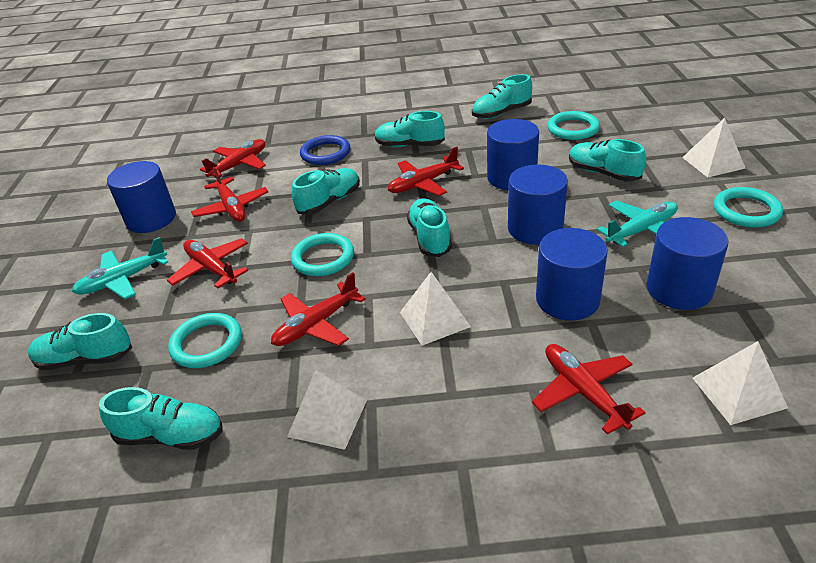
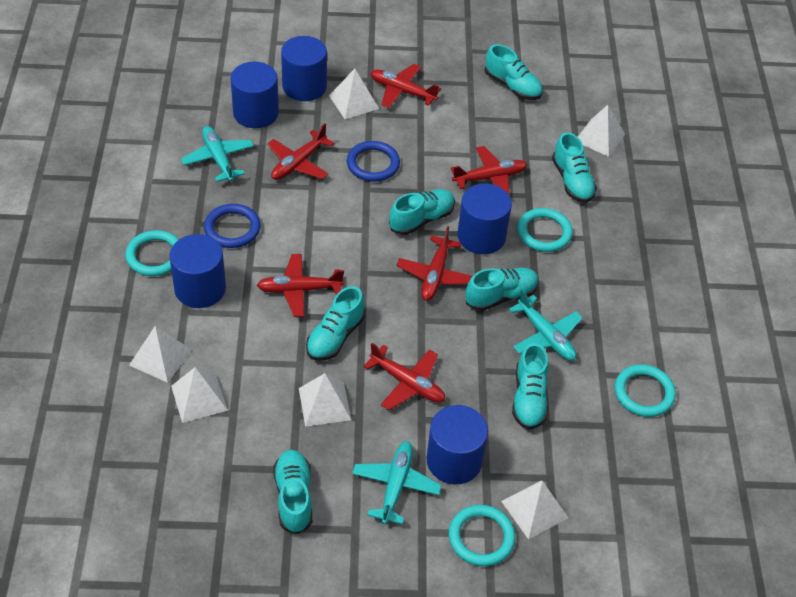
blue ring: 1 -> 2
turquoise plane: 2 -> 3
white pyramid: 4 -> 6

